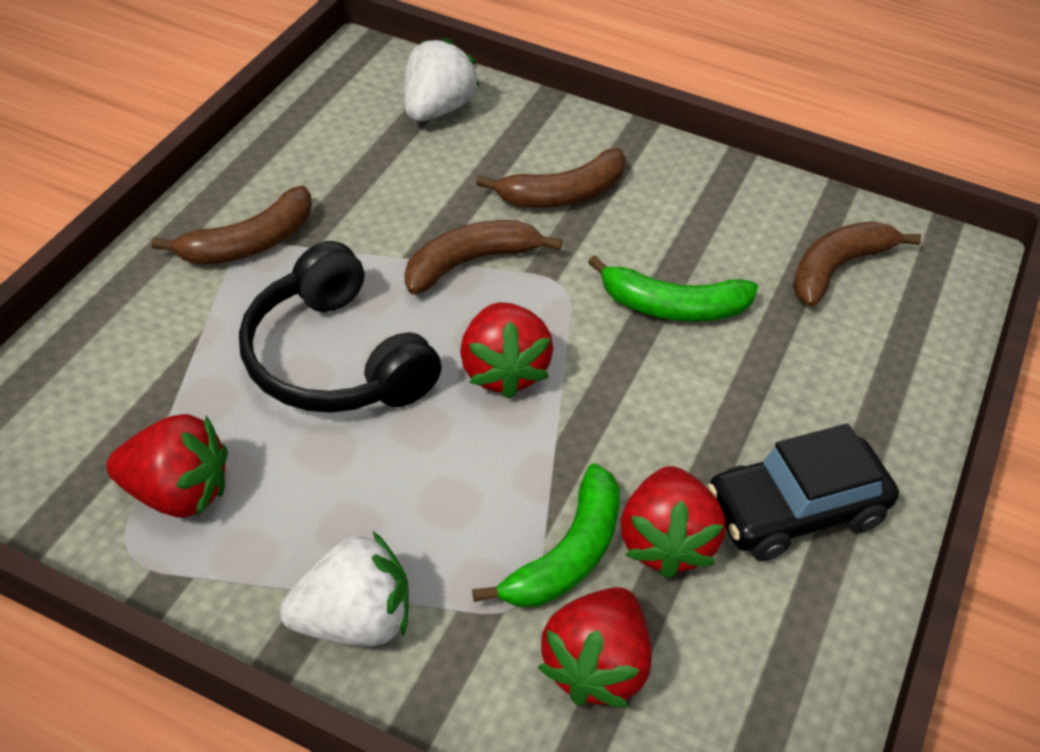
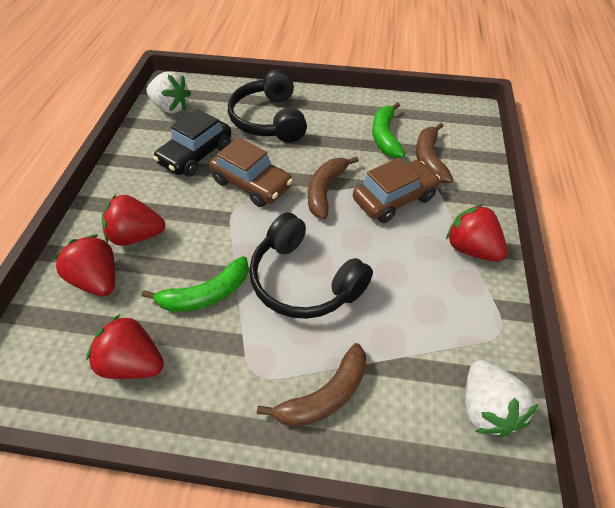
black headphones: 1 -> 2
brown banana: 4 -> 3
brown car: 0 -> 2

